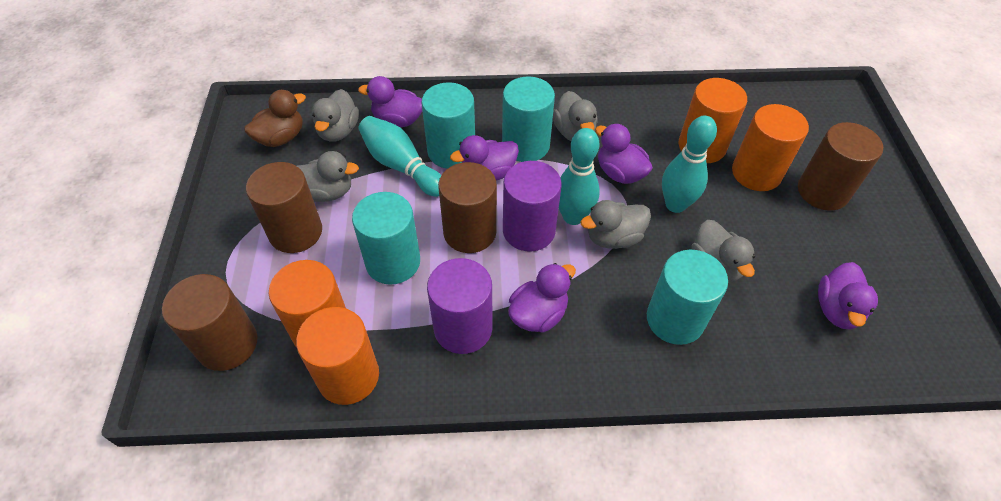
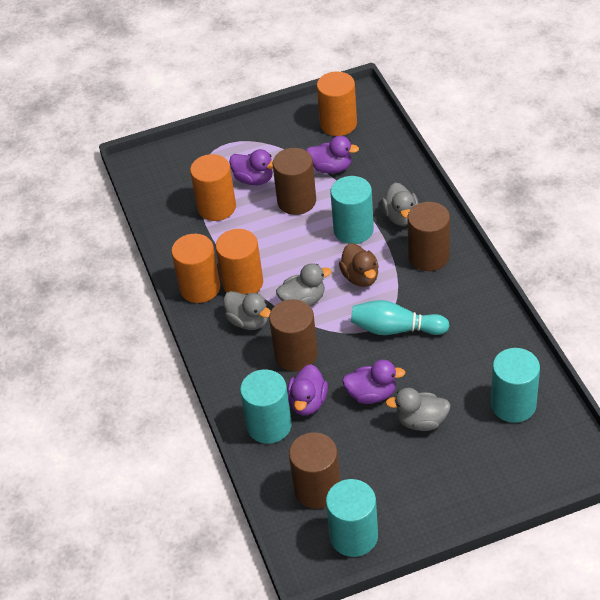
grey duck: 5 -> 4
purple cylinder: 2 -> 0
purple duck: 5 -> 4
turquoise bowling pin: 3 -> 1

